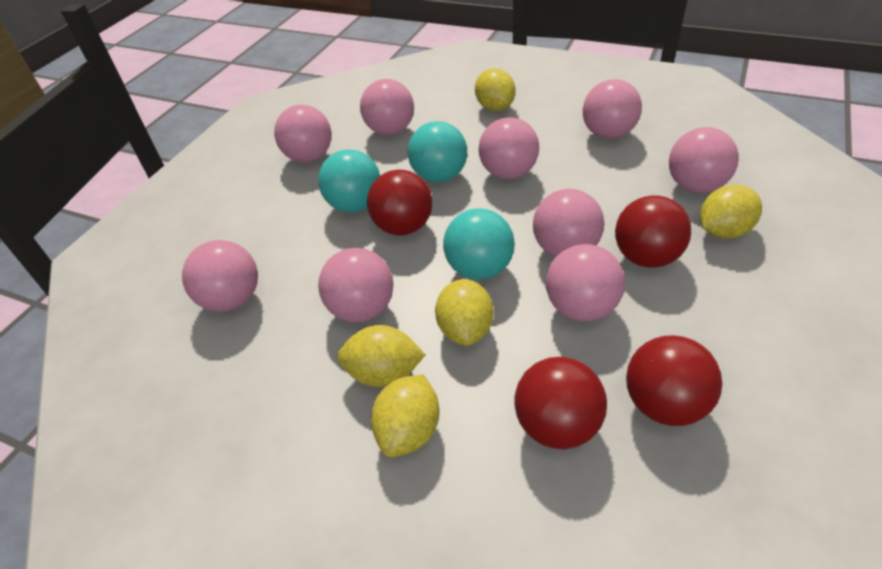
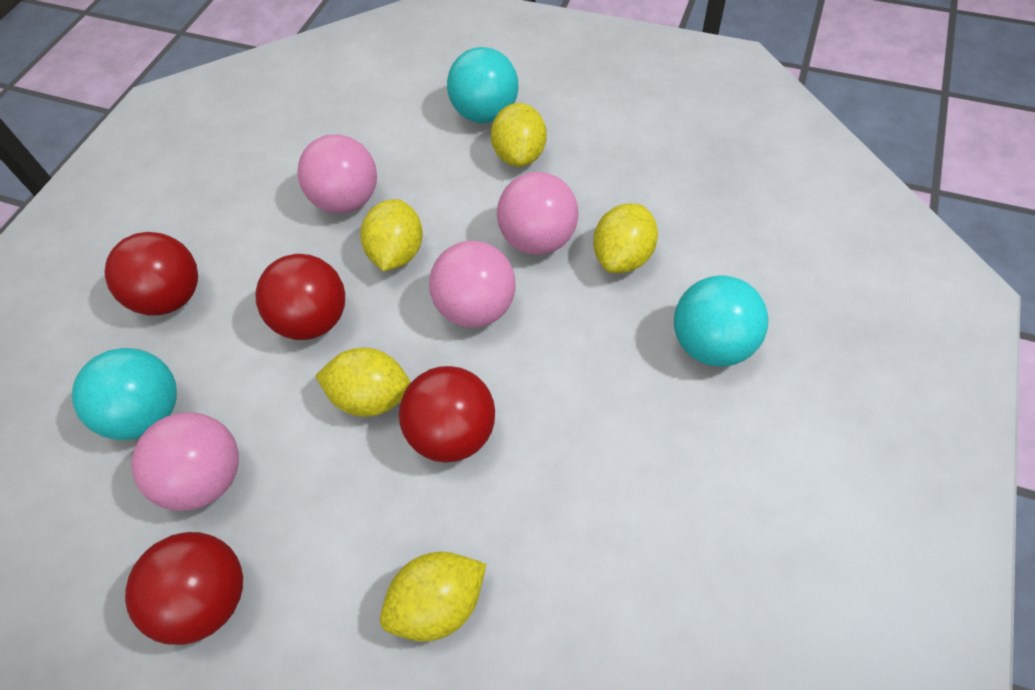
pink ball: 9 -> 4

